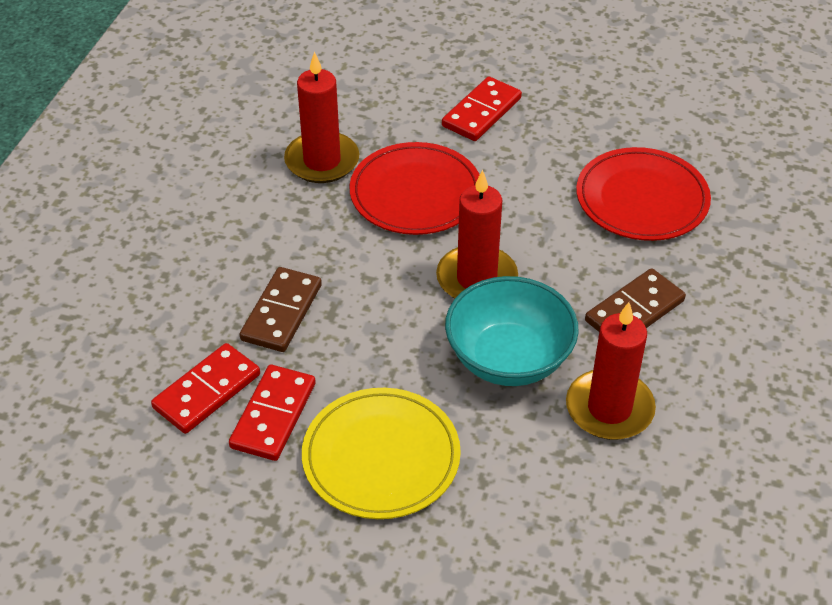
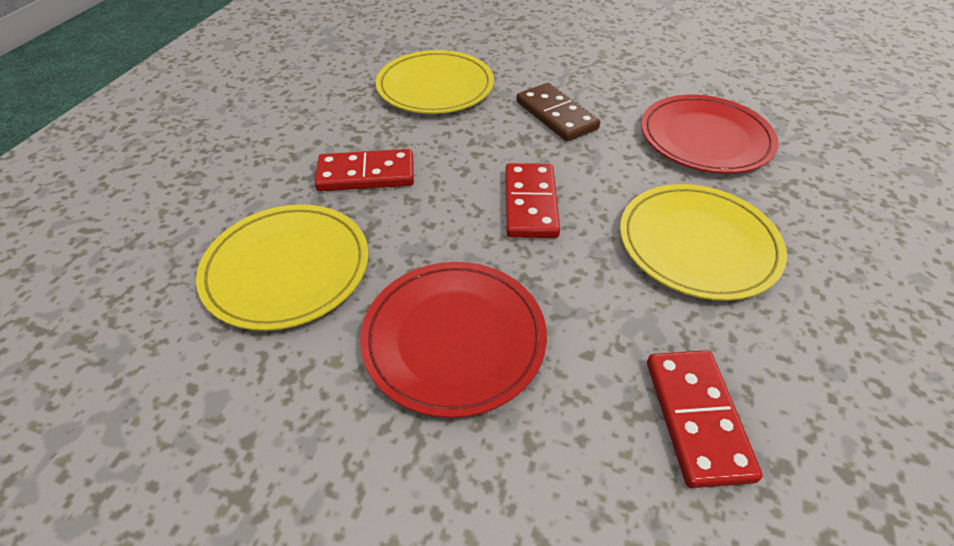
brown domino: 2 -> 1
red candle: 3 -> 0
turquoise bowl: 1 -> 0
yellow plate: 1 -> 3

